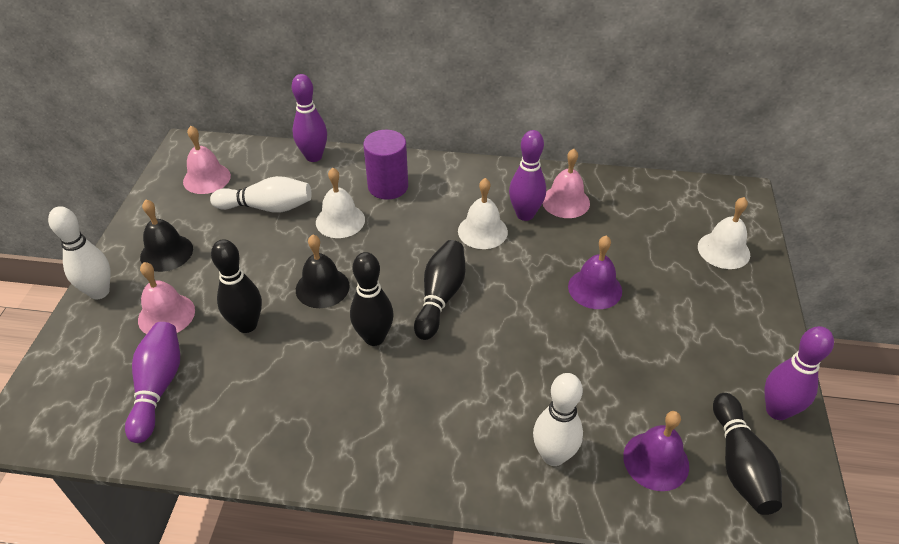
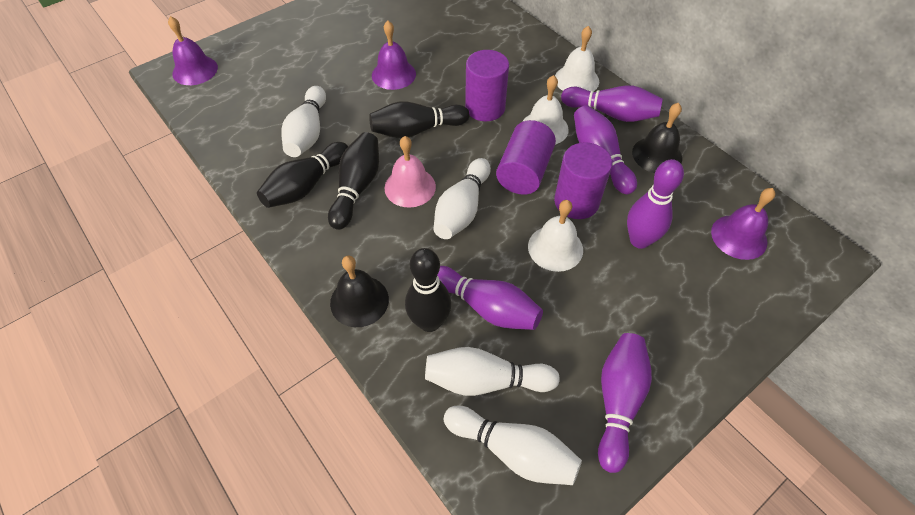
pink bell: 3 -> 1
purple bell: 2 -> 3
purple bowling pin: 4 -> 5
purple cylinder: 1 -> 3
white bowling pin: 3 -> 4

